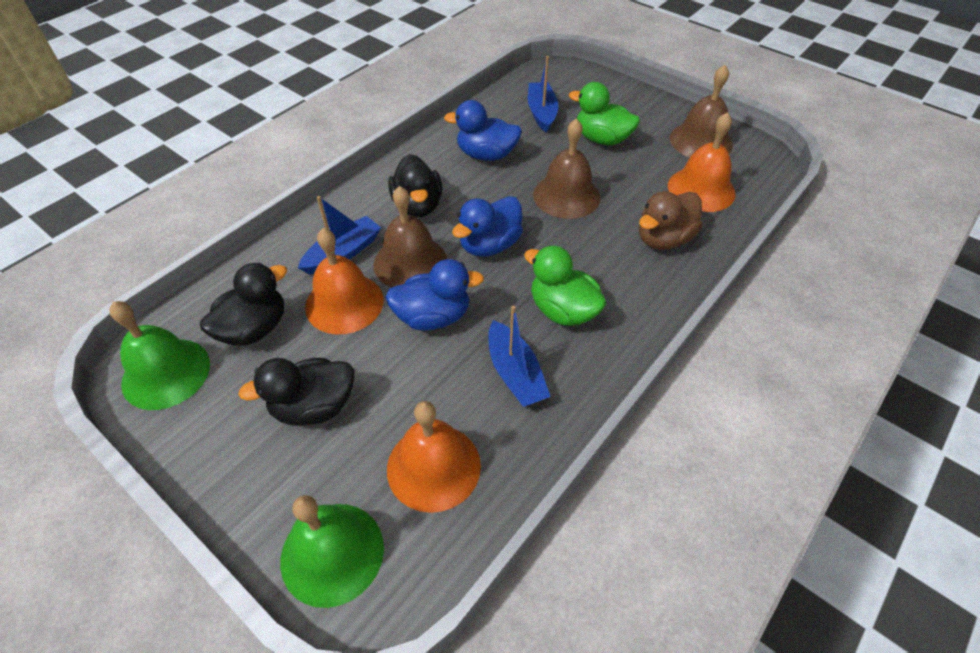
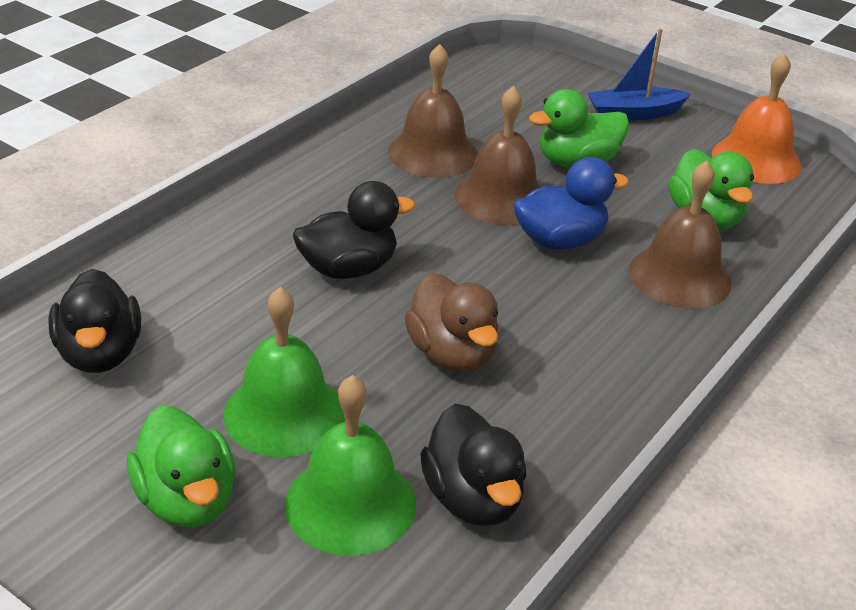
blue boat: 3 -> 1
blue duck: 3 -> 1
green duck: 2 -> 3
orange bell: 3 -> 1

